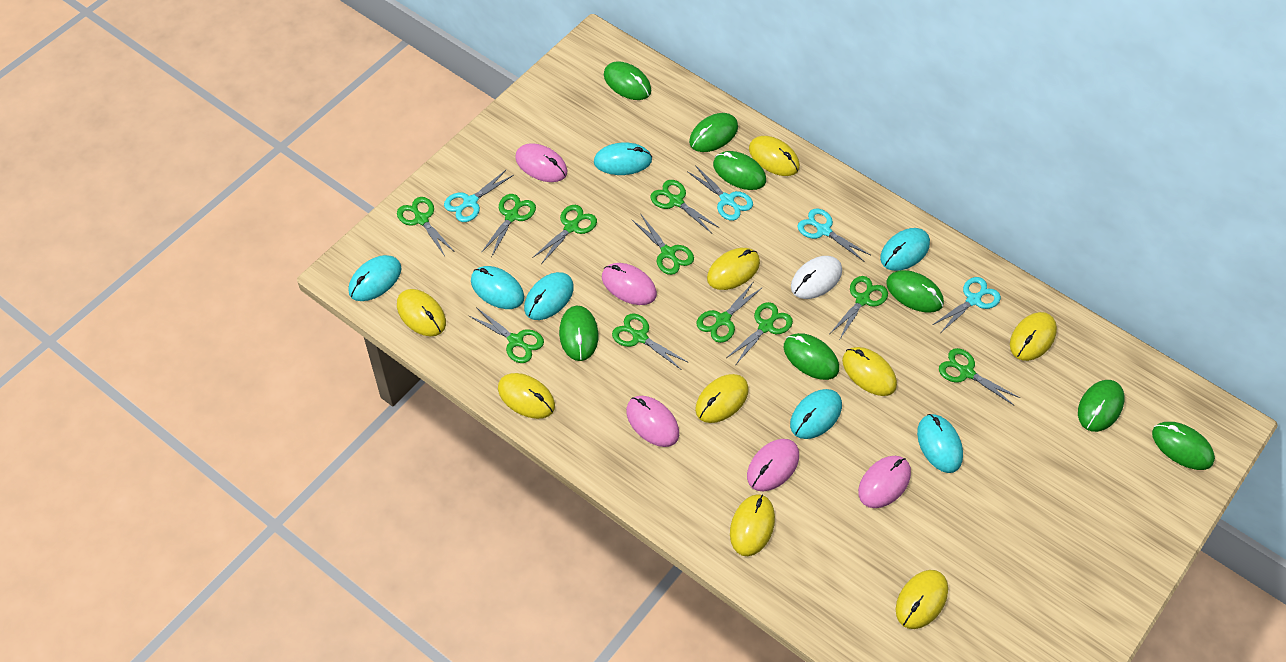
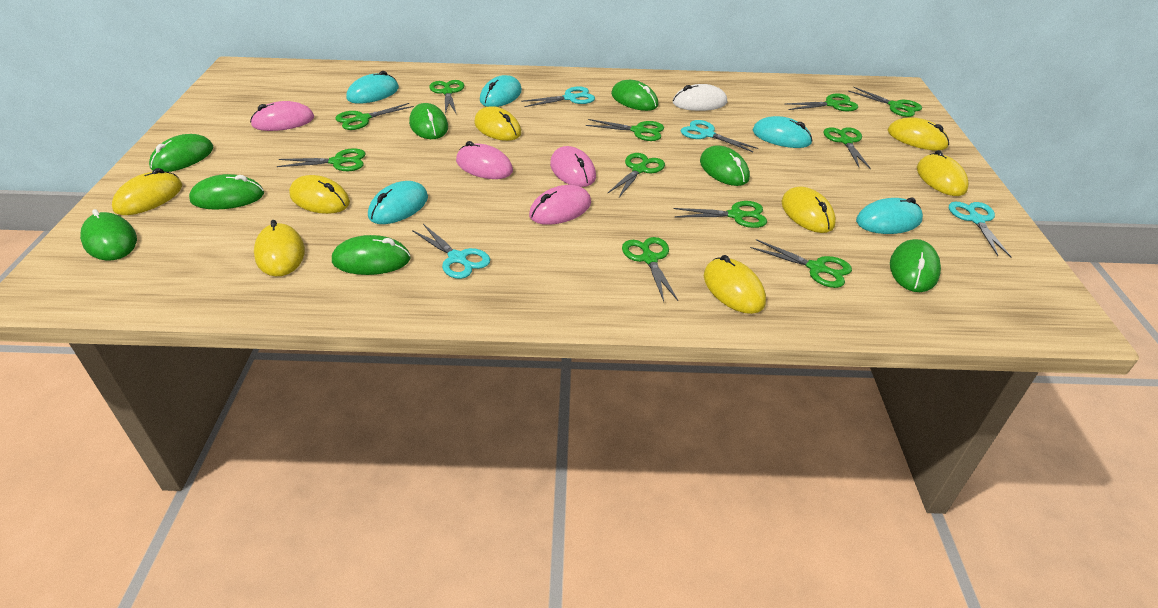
pink mouse: 5 -> 4
turquoise mouse: 7 -> 5
yellow mouse: 9 -> 8

